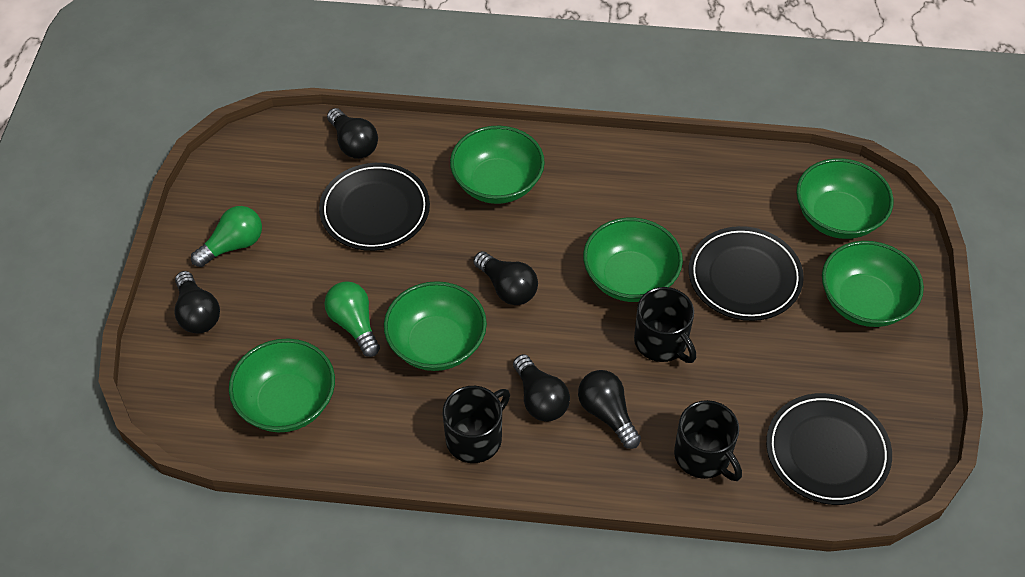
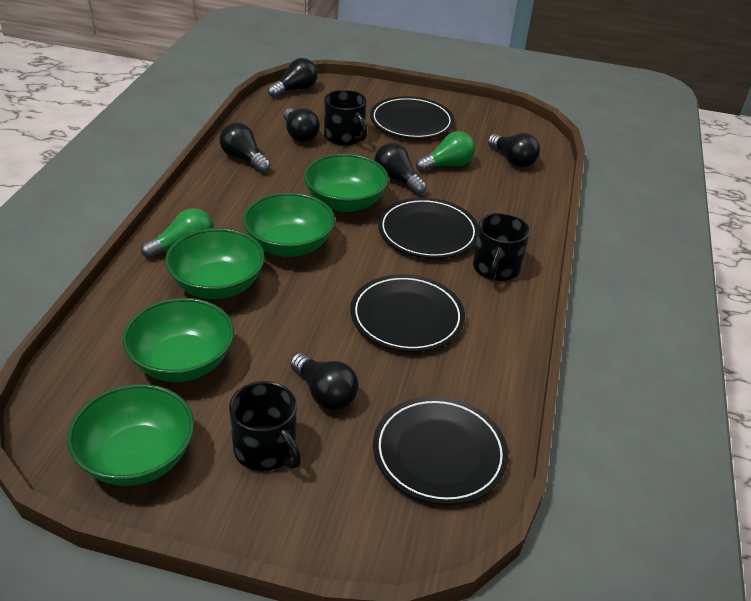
black light bulb: 5 -> 6
black plate: 3 -> 4
green bowl: 6 -> 5

